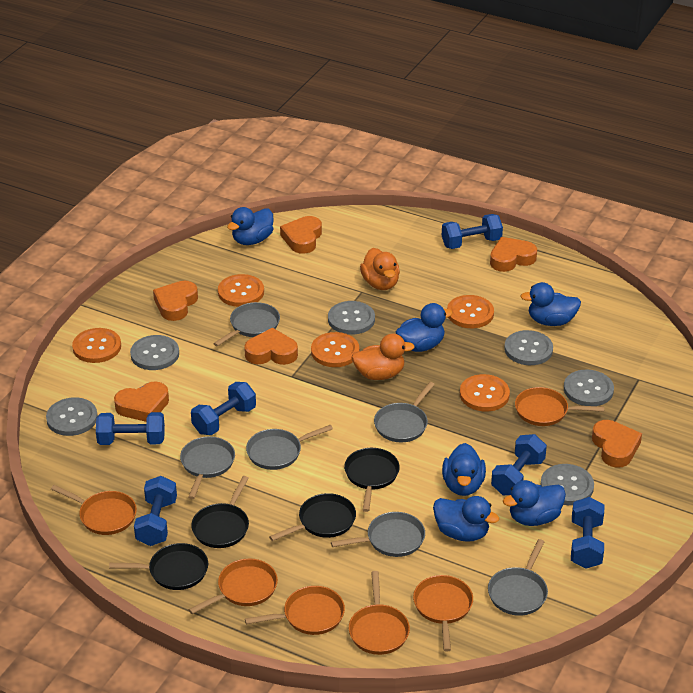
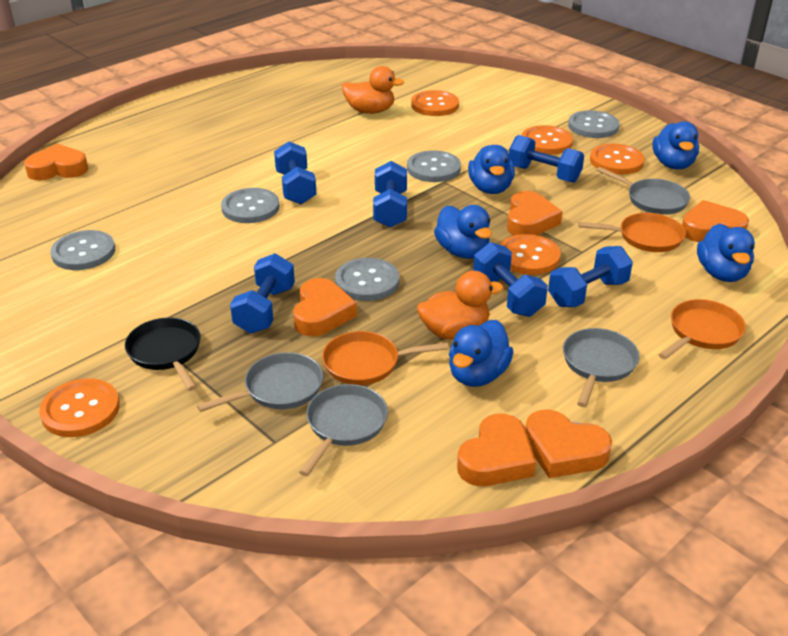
black pan: 4 -> 1
blue duck: 6 -> 5
grey button: 6 -> 5
grey pan: 6 -> 4
orange pan: 6 -> 3

